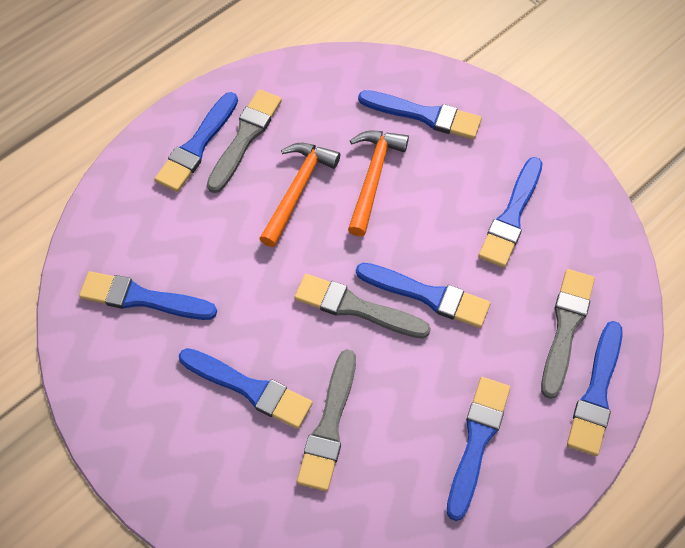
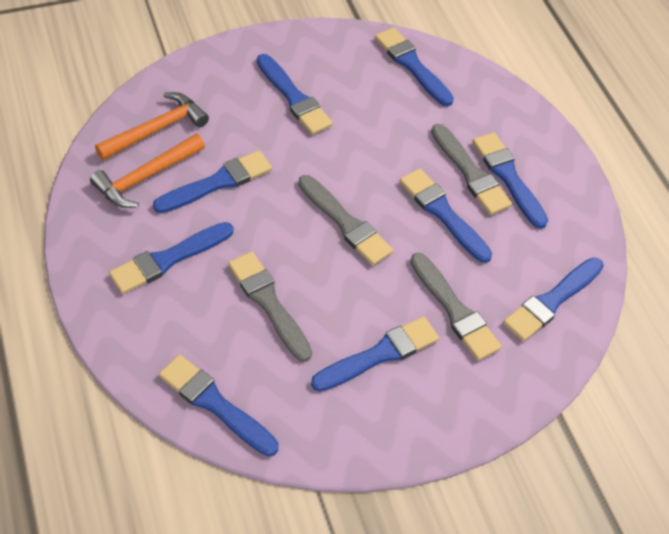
blue brush: 8 -> 9

